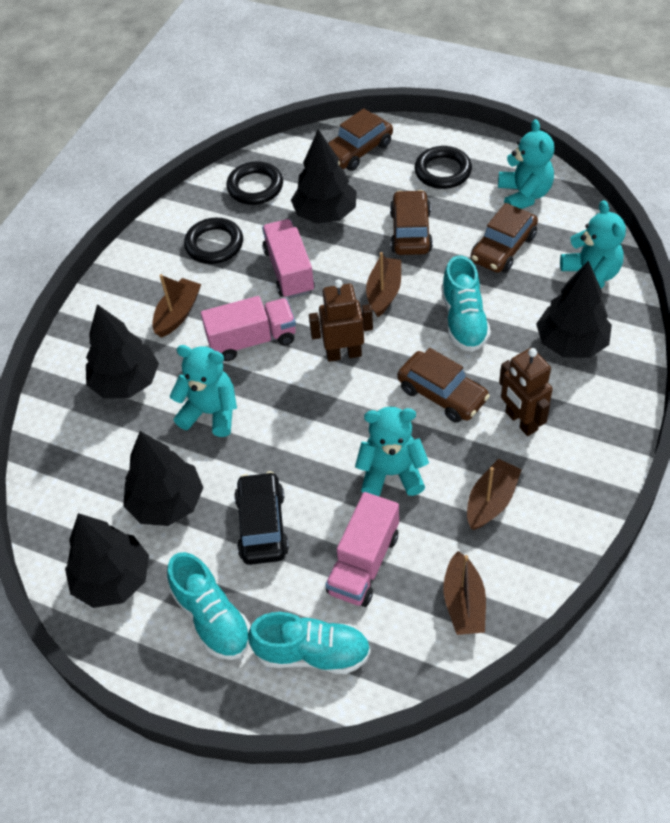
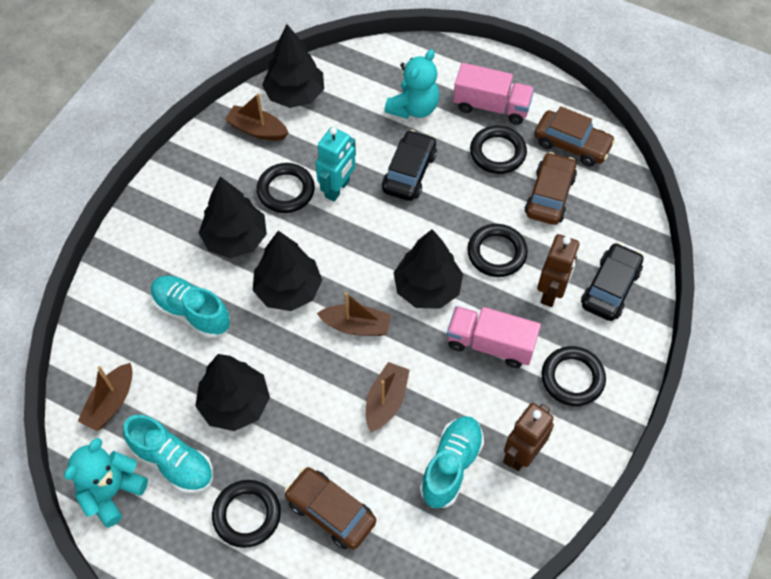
black car: 1 -> 2
black ring: 3 -> 5
brown car: 4 -> 3
pink truck: 3 -> 2
turquoise robot: 0 -> 1
turquoise teddy bear: 4 -> 2

